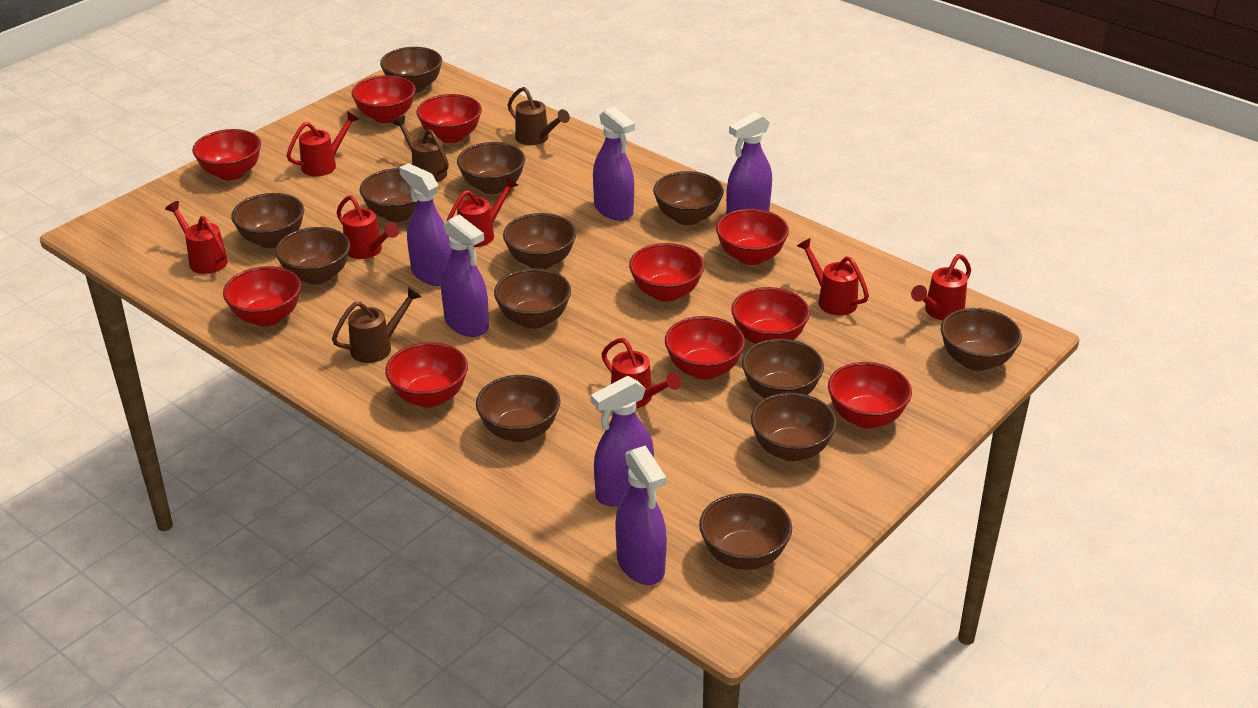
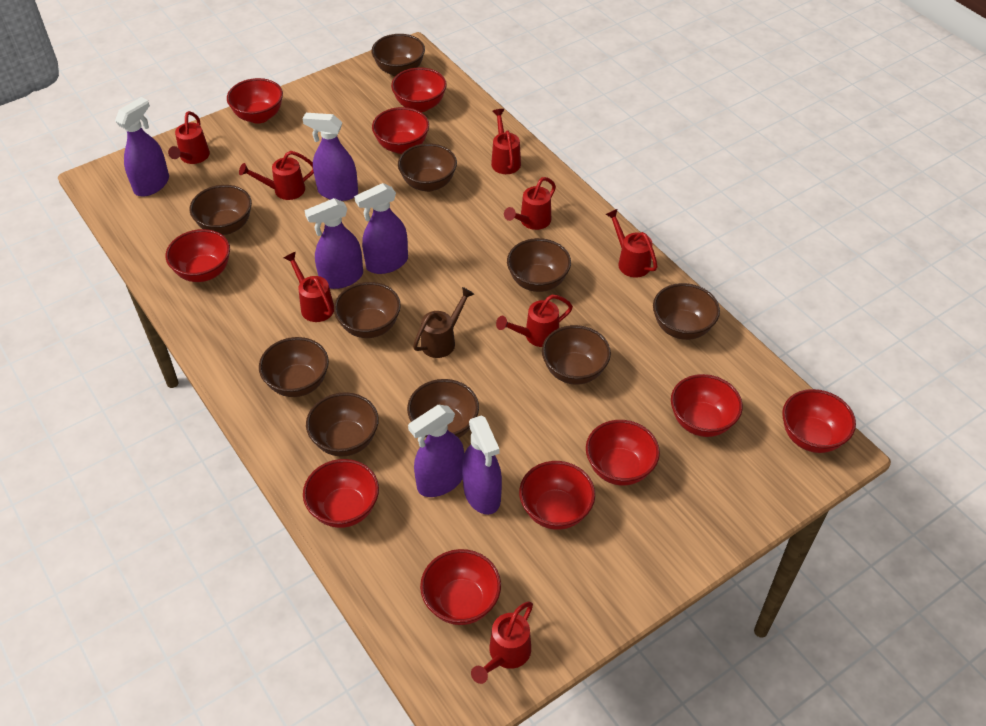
brown bowl: 13 -> 10
brown watering can: 3 -> 1
red watering can: 7 -> 8

